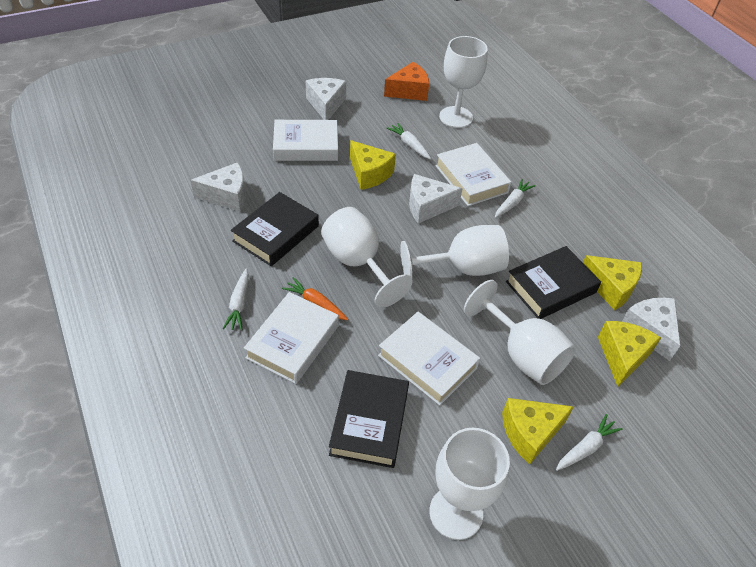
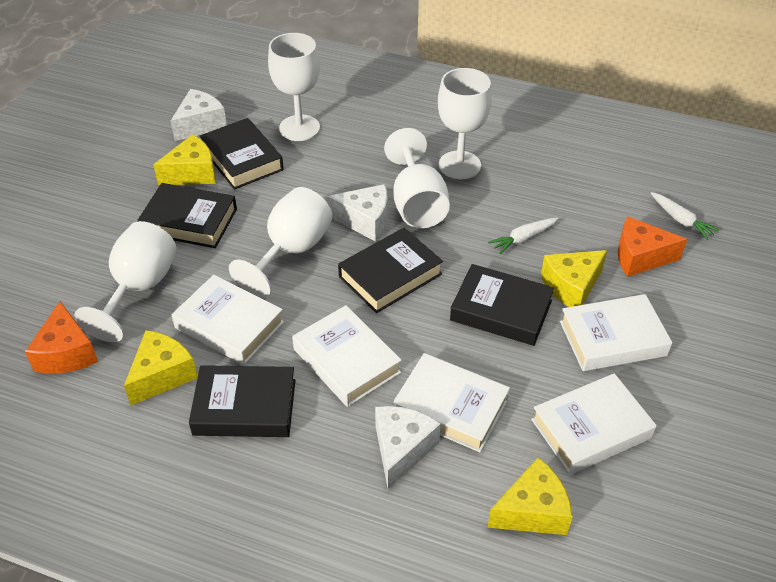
black book: 3 -> 5
orange carrot: 1 -> 0
orange cheese: 1 -> 2
white book: 4 -> 5
white carrot: 4 -> 2
white cheese: 4 -> 3

